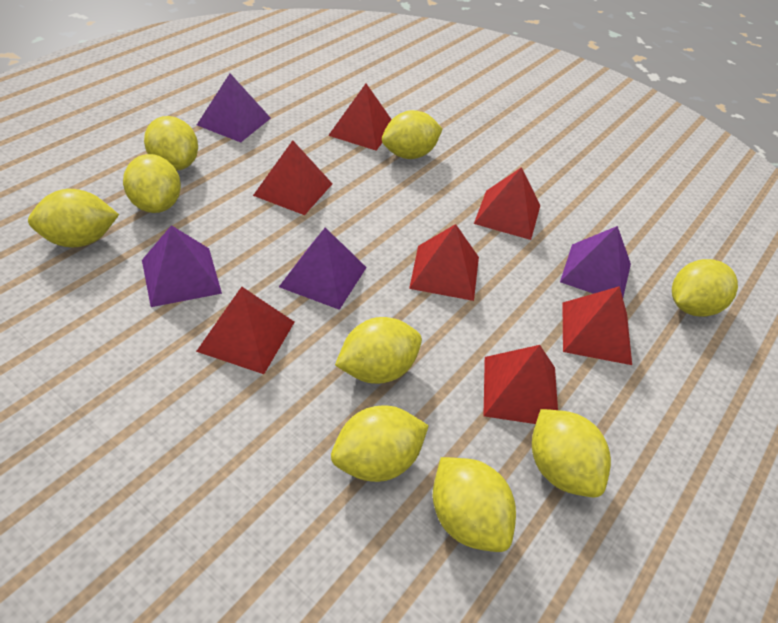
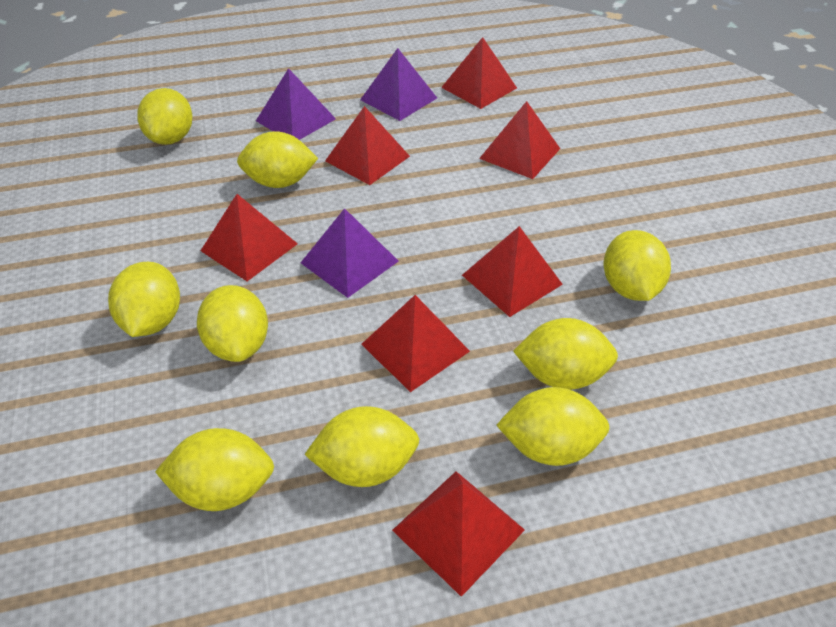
purple pyramid: 4 -> 3

